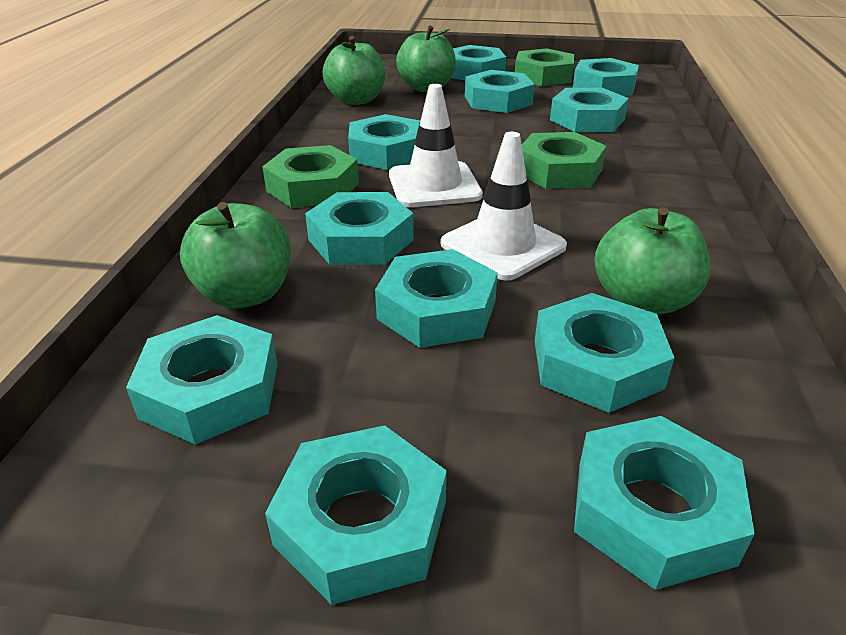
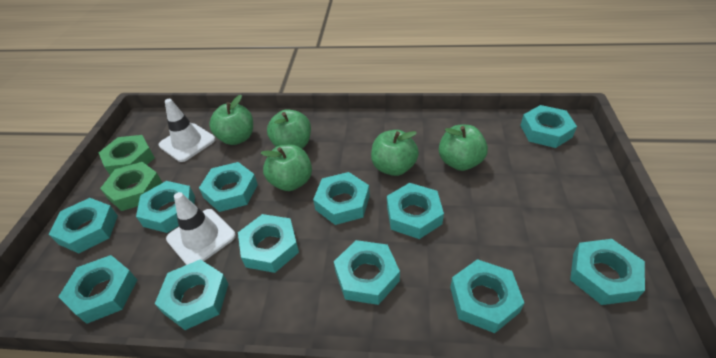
green apple: 4 -> 5
green nut: 3 -> 2
turquoise nut: 11 -> 12

